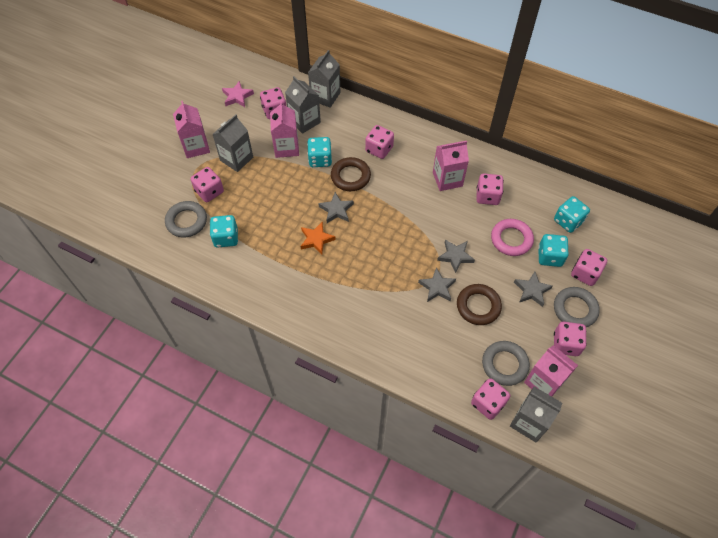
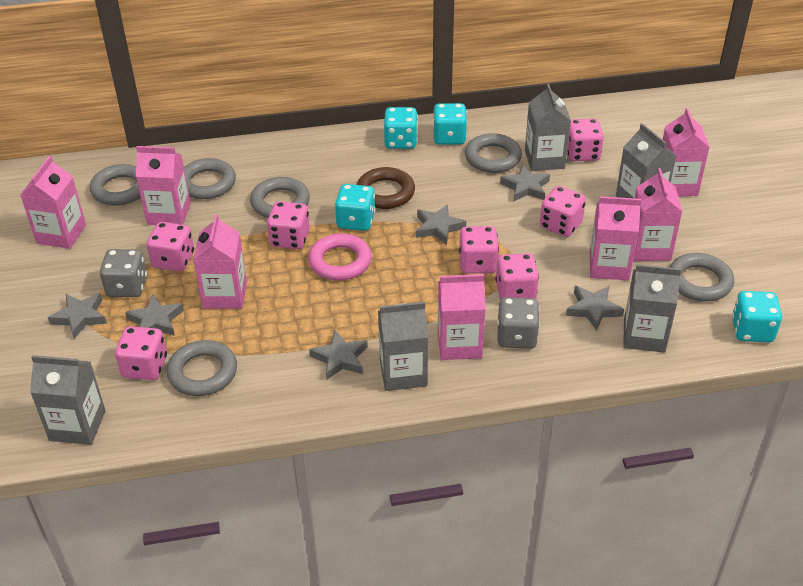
brown ring: 2 -> 1
grey carton: 4 -> 5
grey dice: 0 -> 2
grey ring: 3 -> 6
grey star: 4 -> 6
orange star: 1 -> 0
pink carton: 4 -> 7
pink star: 1 -> 0

